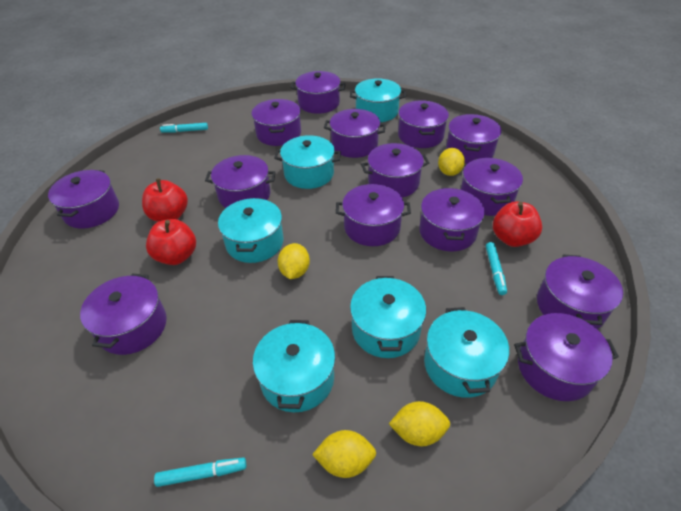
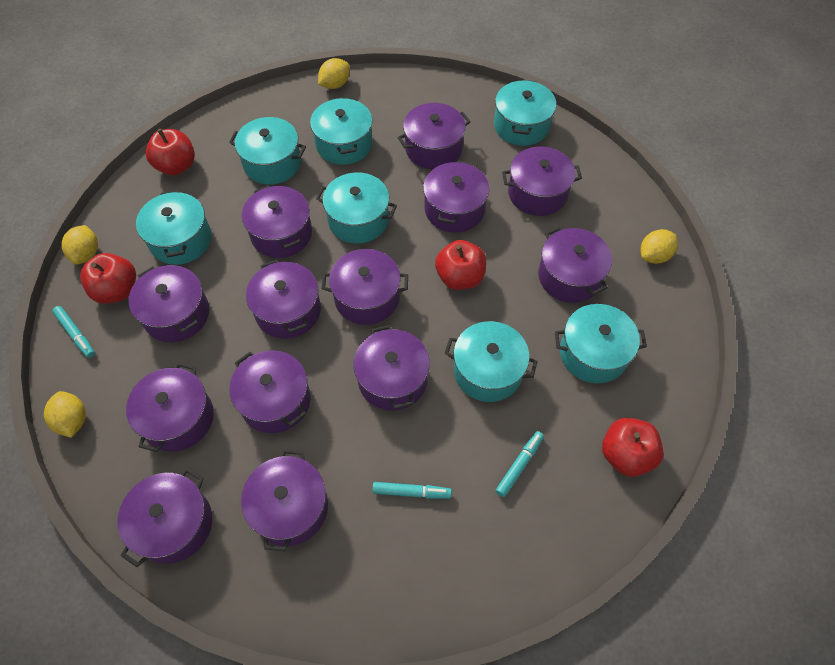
purple pot: 14 -> 13
red apple: 3 -> 4
turquoise pot: 6 -> 7

